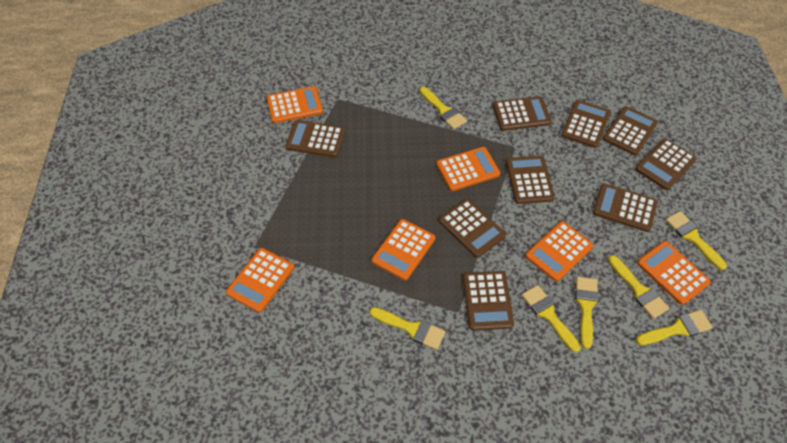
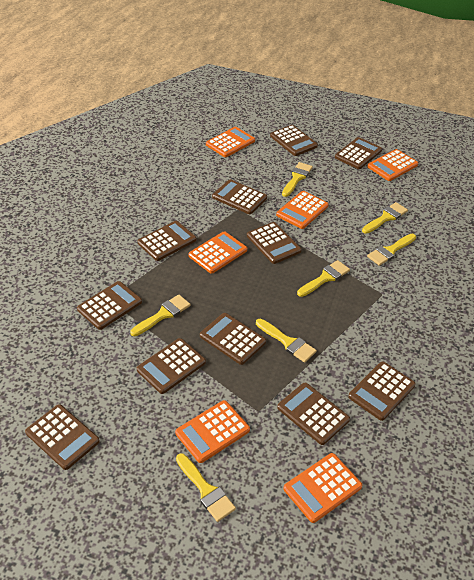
brown calculator: 9 -> 11

